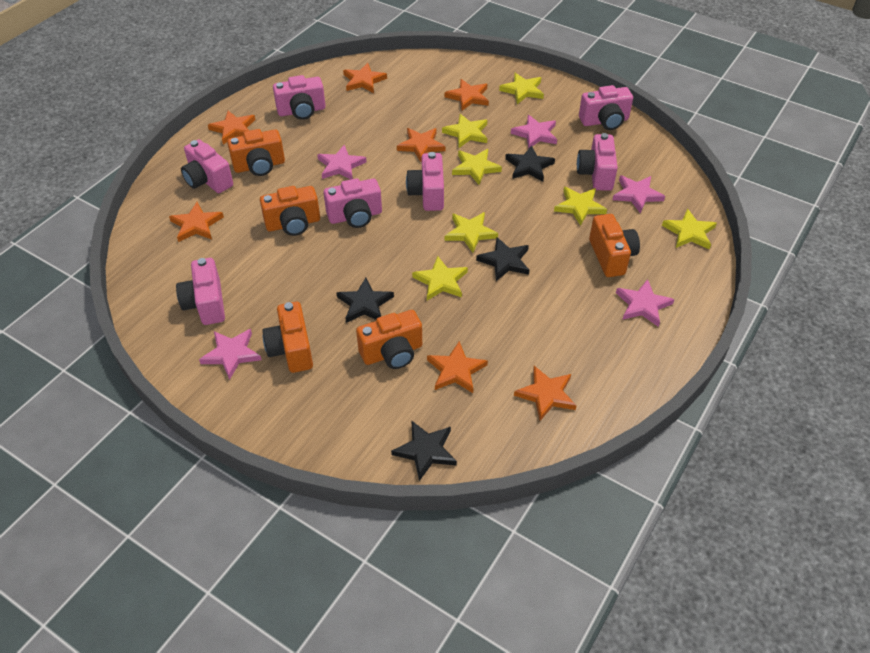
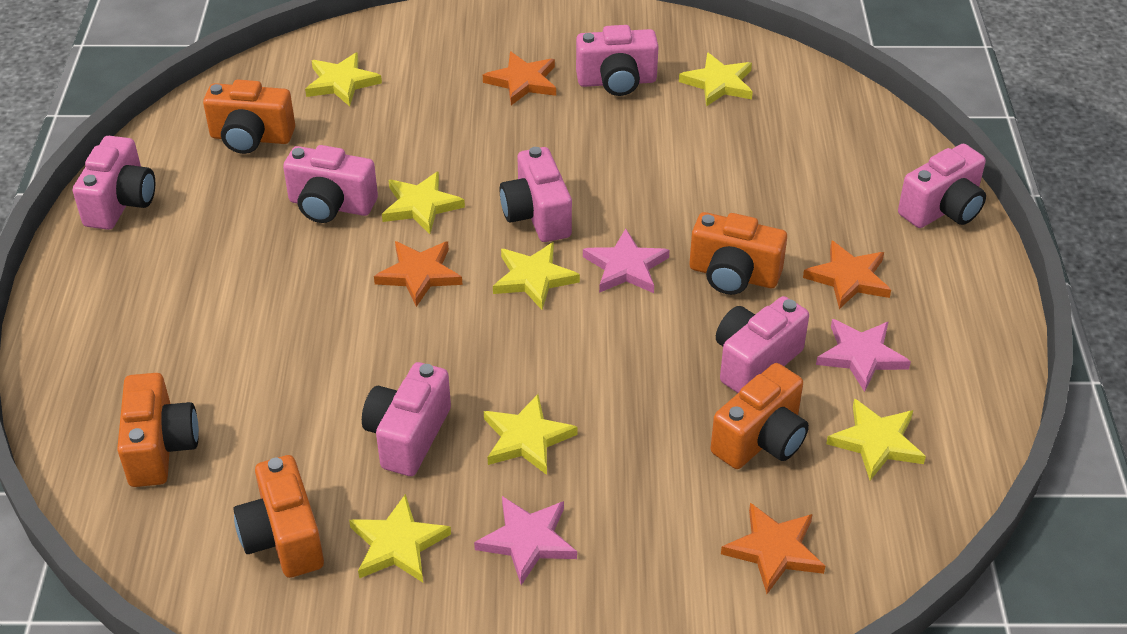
black star: 4 -> 0
orange star: 7 -> 4
pink star: 5 -> 3

